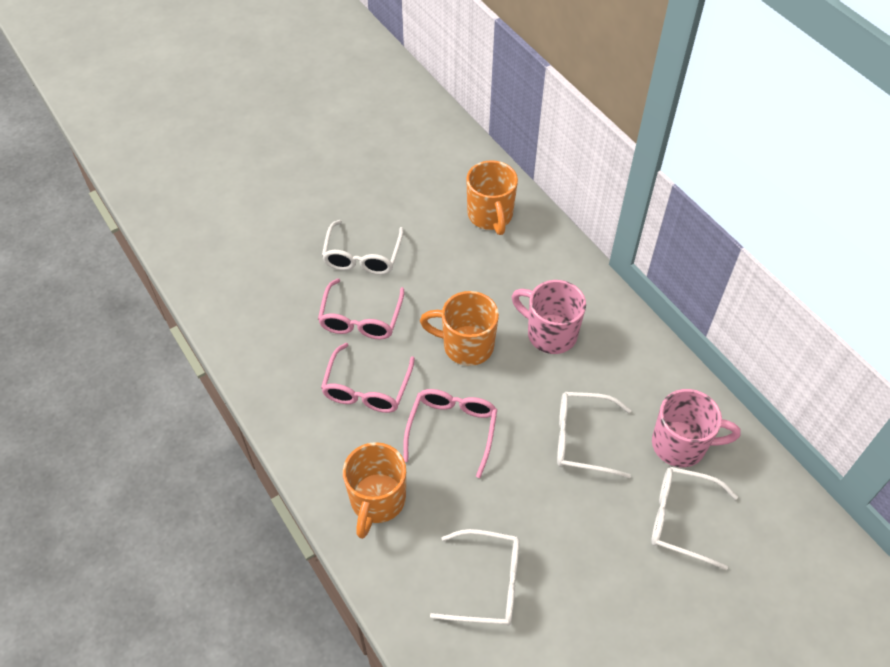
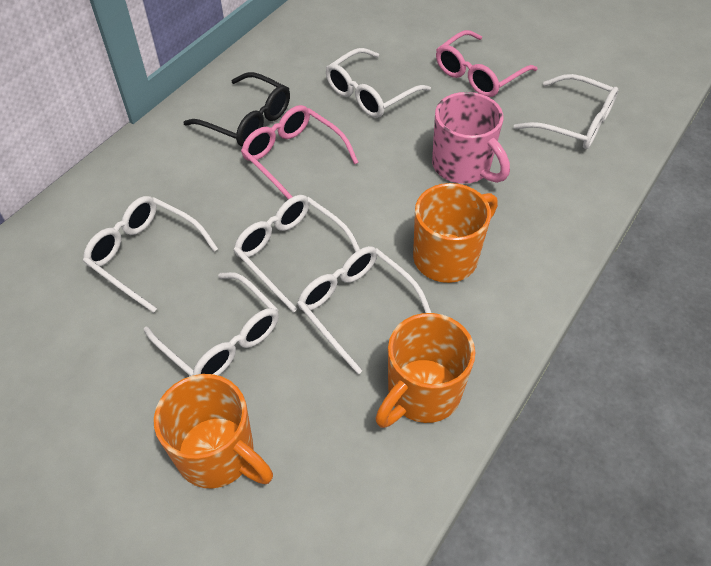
black glasses: 0 -> 1
pink glasses: 3 -> 2
pink mug: 2 -> 1
white glasses: 4 -> 6

